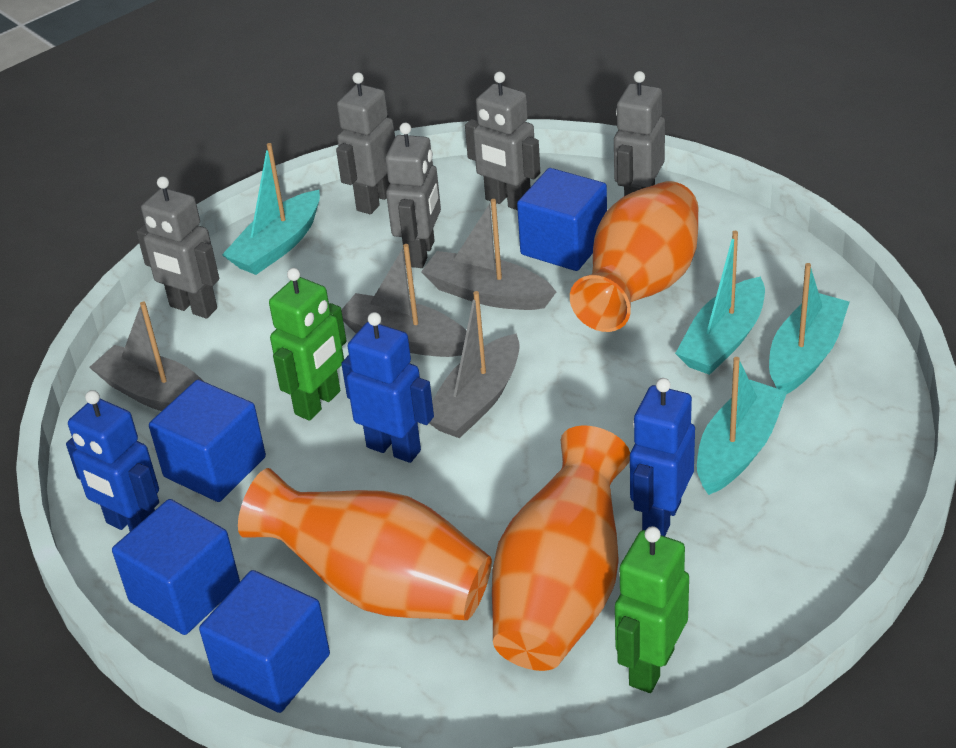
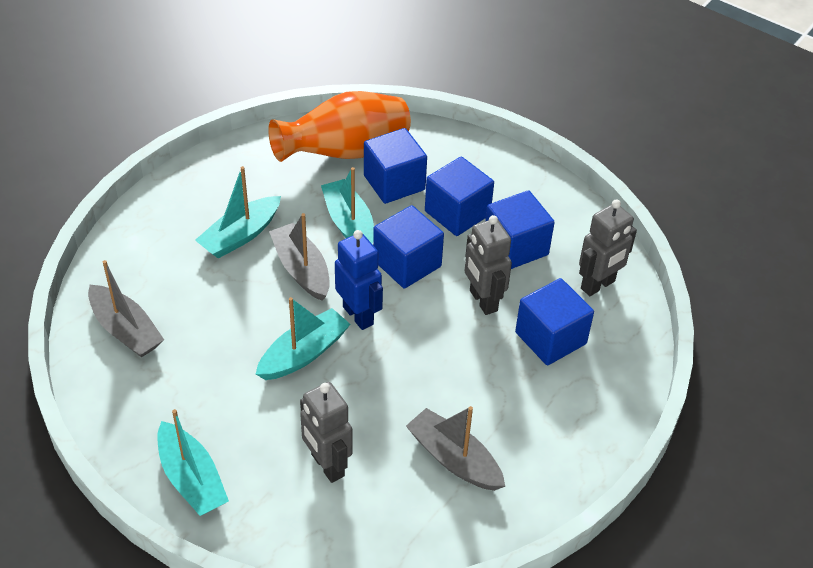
blue cube: 4 -> 5
blue robot: 3 -> 1
green robot: 2 -> 0
grey boat: 4 -> 3
grey robot: 5 -> 3
orange vase: 3 -> 1

